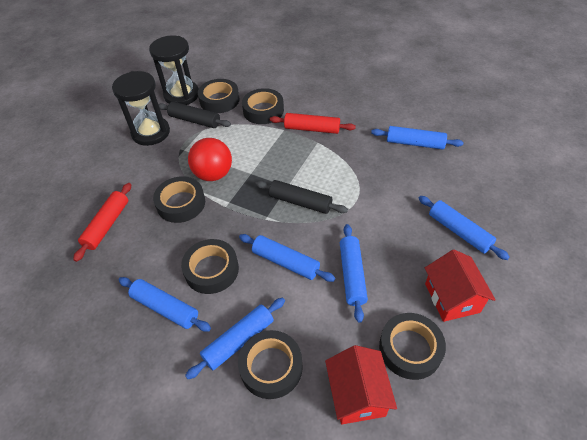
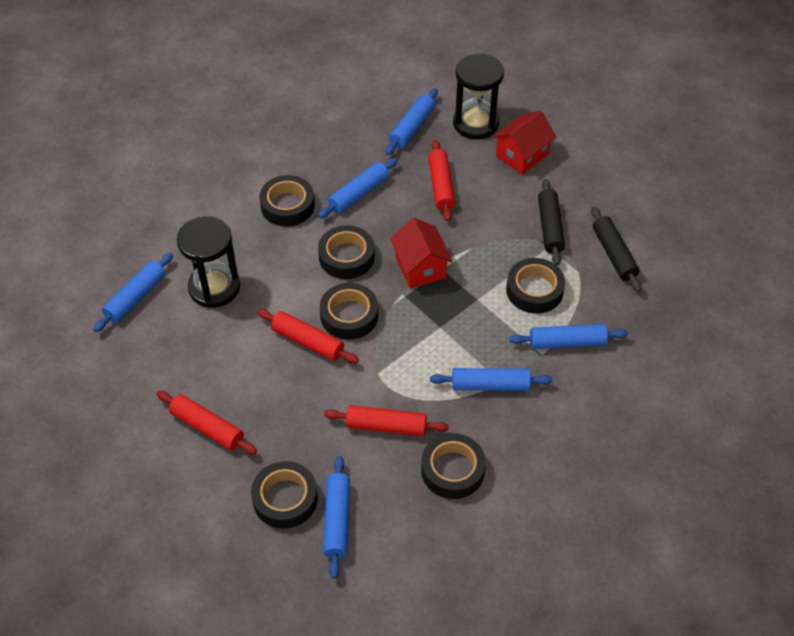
red ball: 1 -> 0
red rolling pin: 2 -> 4

